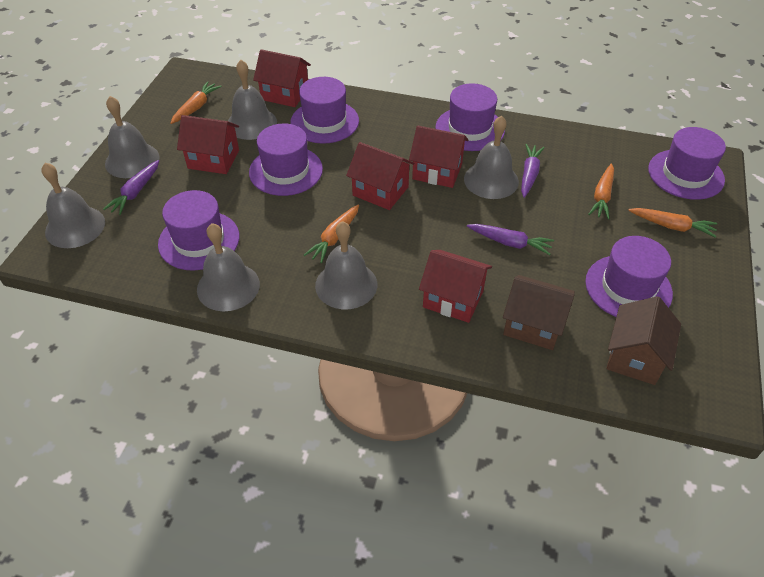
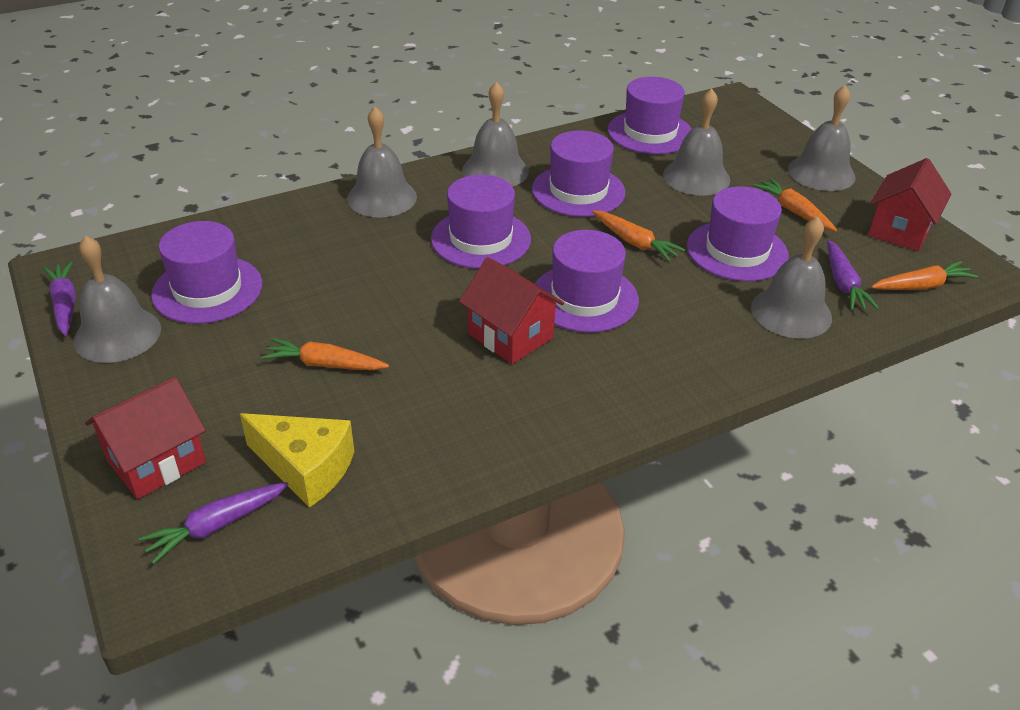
brown house: 2 -> 0
red house: 5 -> 3
yellow cheese: 0 -> 1

